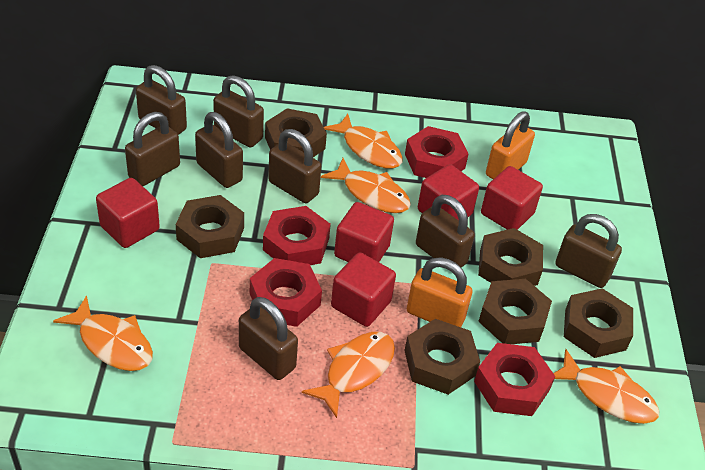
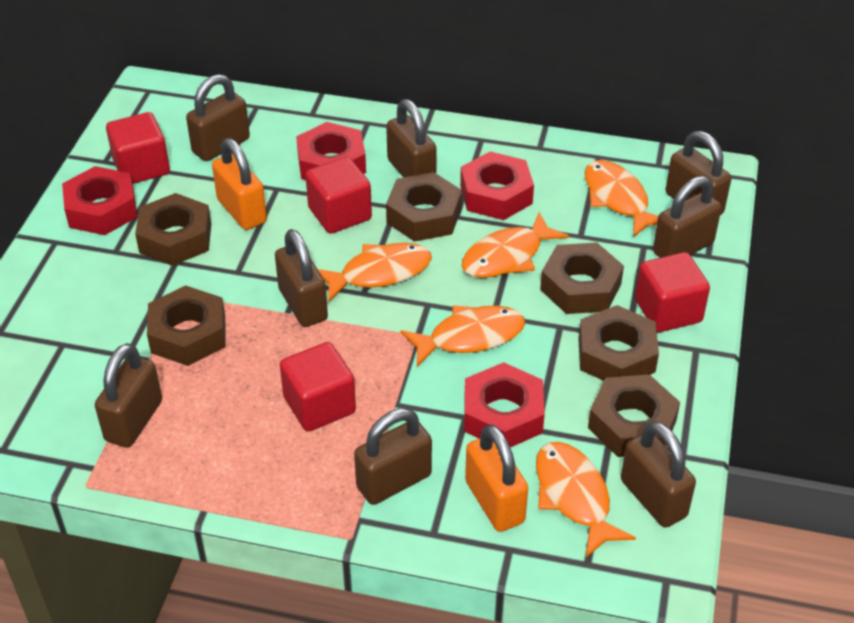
red cube: 5 -> 4

